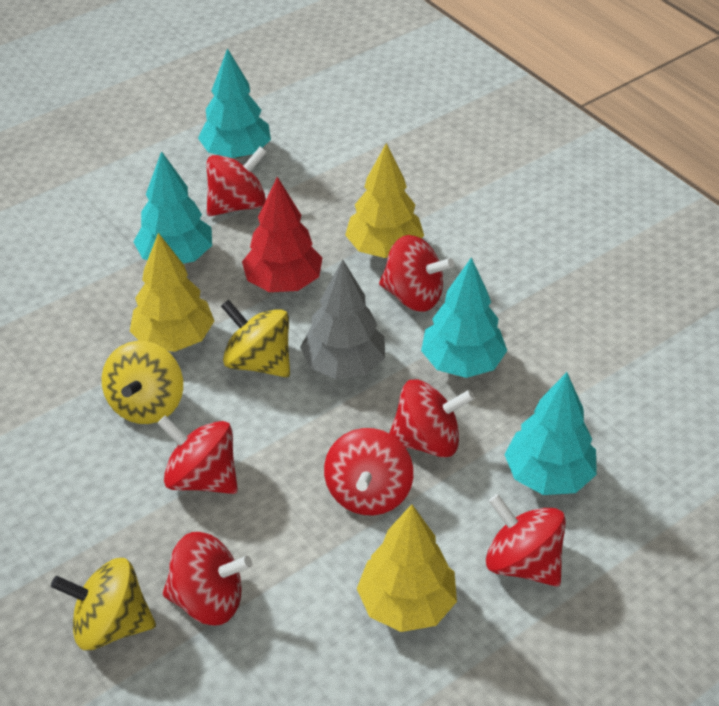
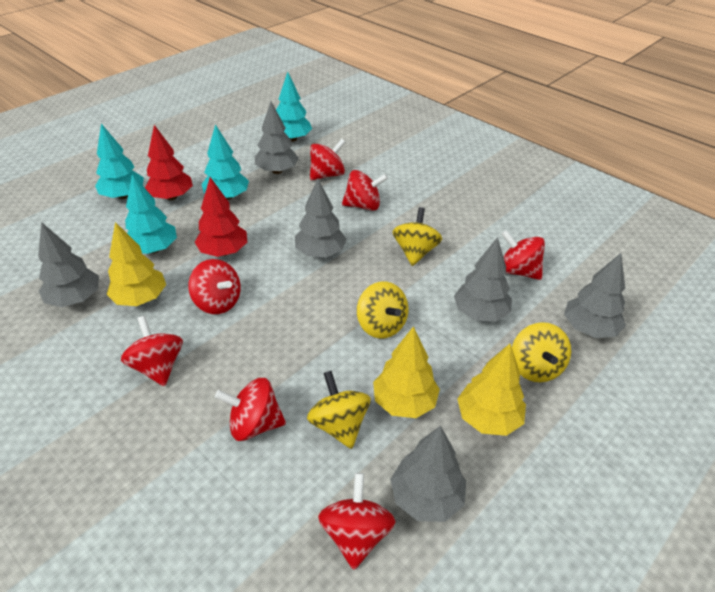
grey tree: 1 -> 6
red tree: 1 -> 2
yellow spinning top: 3 -> 4

